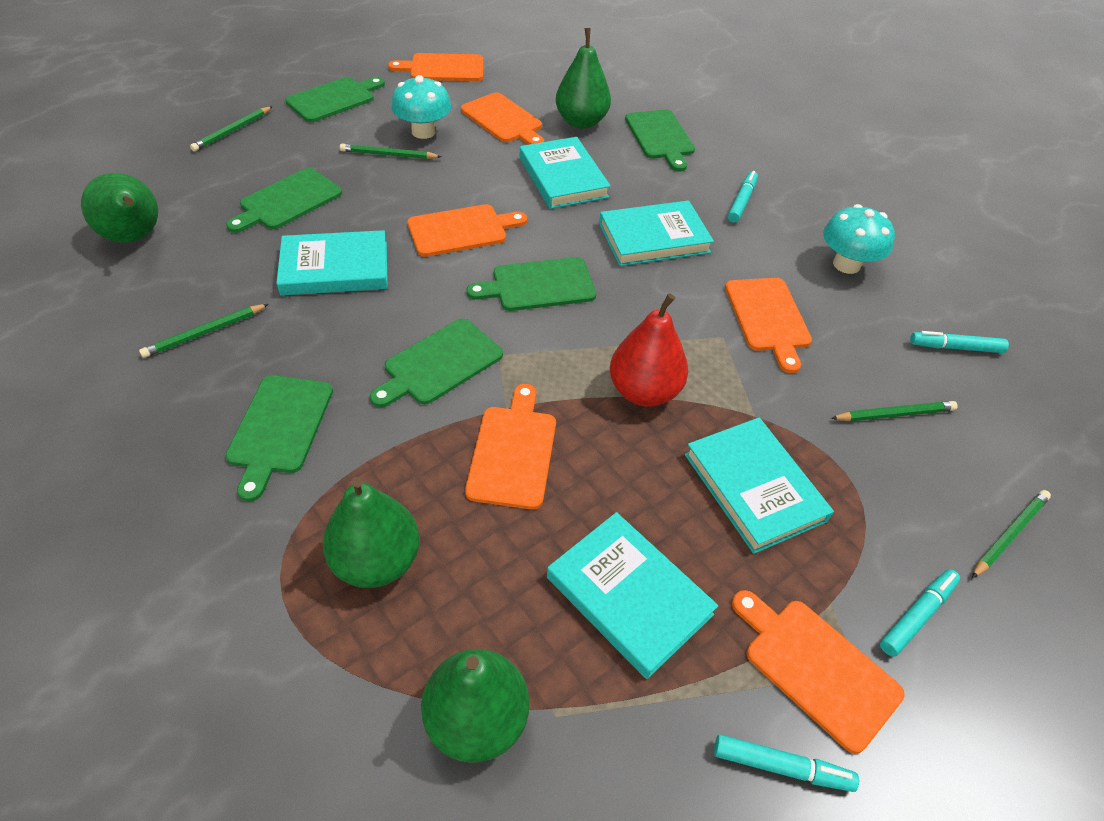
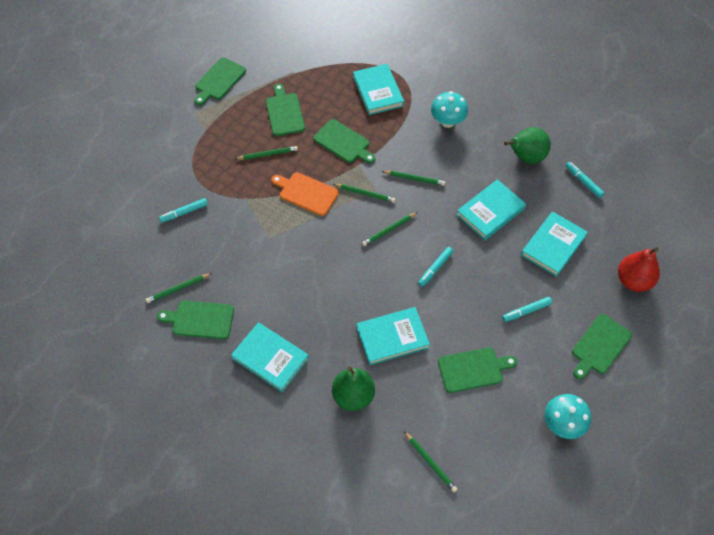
green pear: 4 -> 2
green pencil: 5 -> 6
orange cutting board: 6 -> 1

